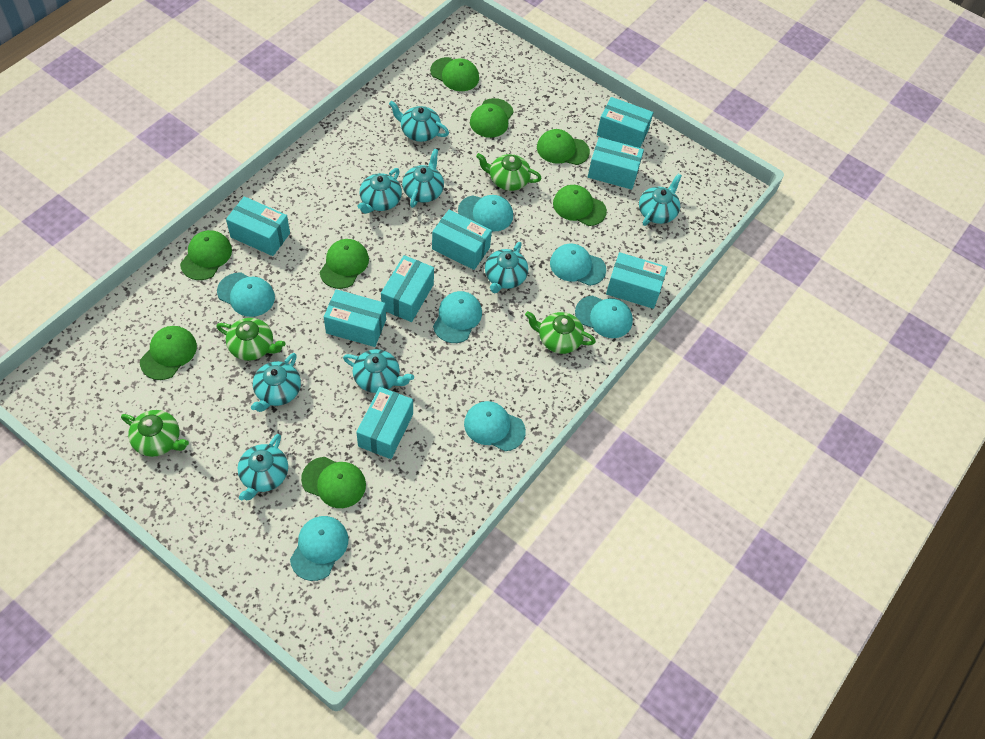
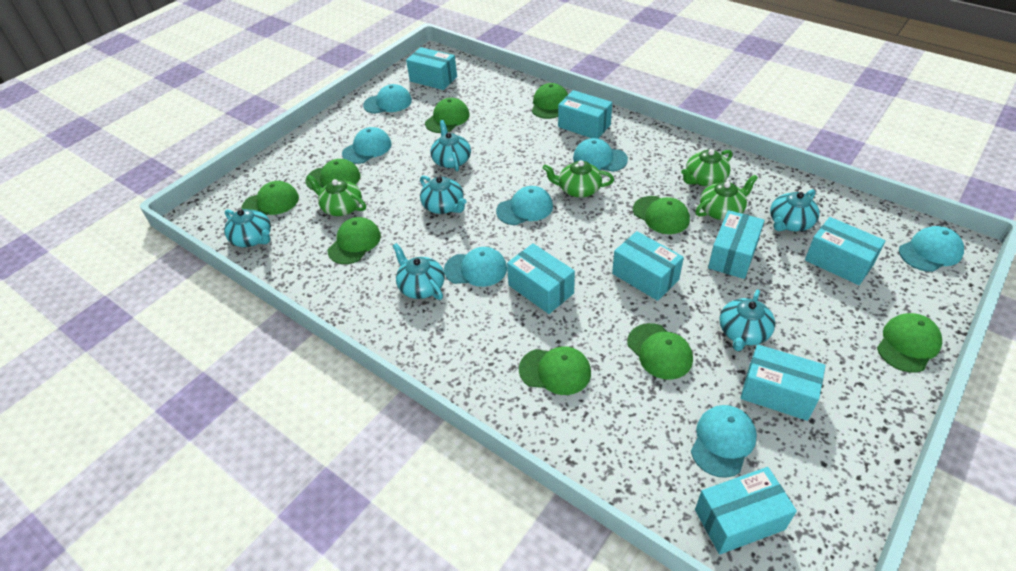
green cap: 8 -> 9
turquoise teapot: 8 -> 6

